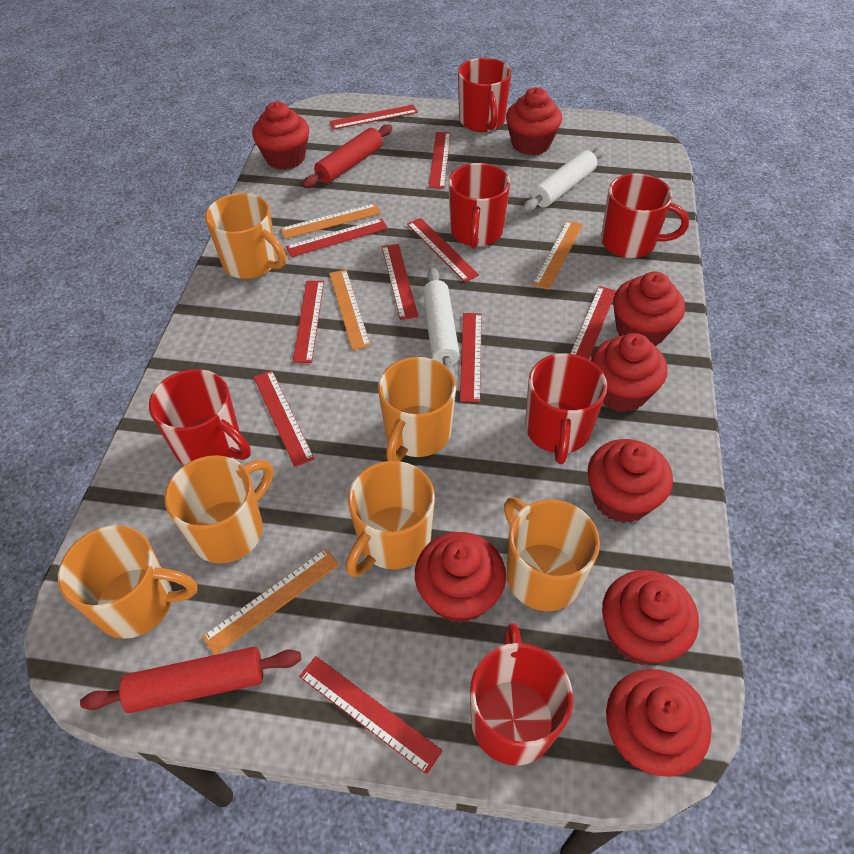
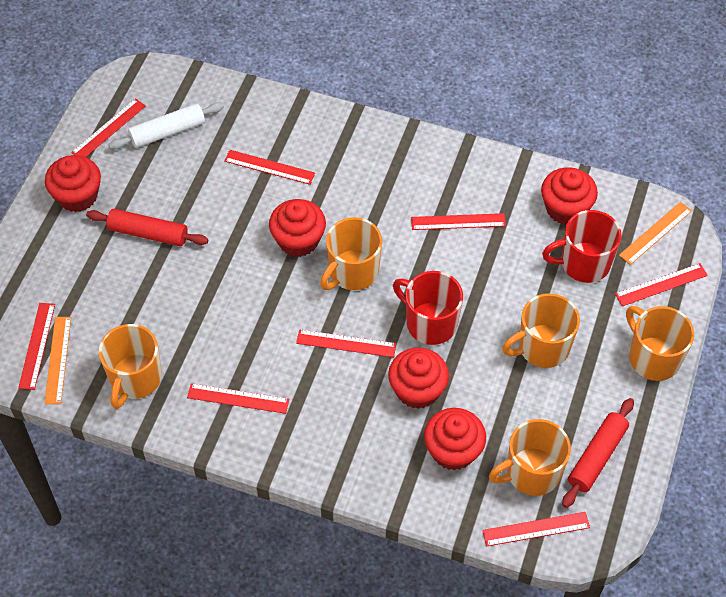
orange mug: 6 -> 5
orange ruler: 4 -> 2
red cupcake: 8 -> 5
red mug: 6 -> 2
red ruler: 10 -> 8
white rolling pin: 2 -> 1

